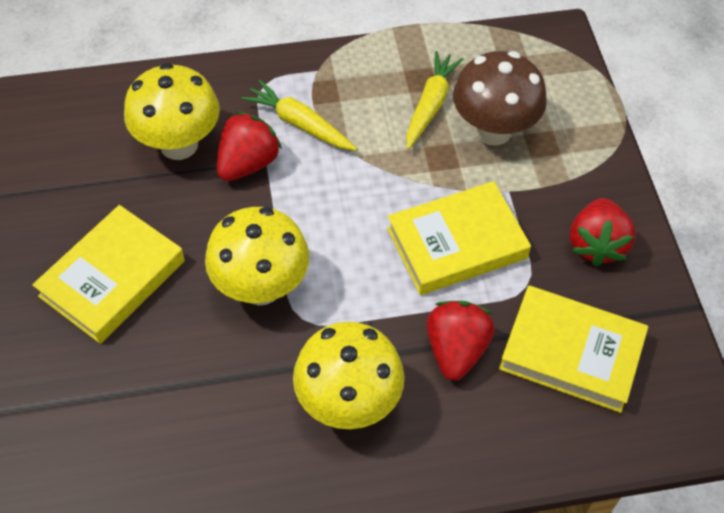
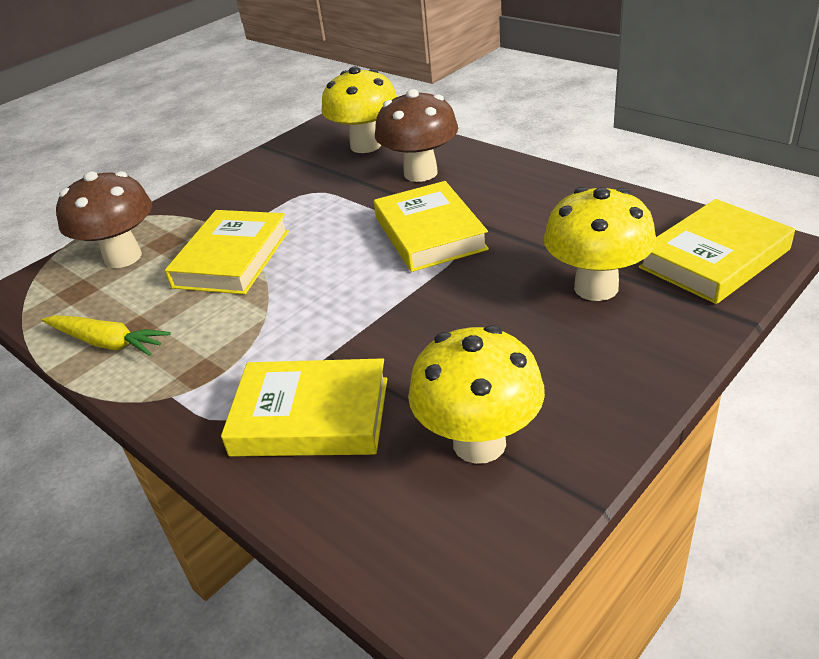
brown mushroom: 1 -> 2
red strawberry: 3 -> 0
yellow book: 3 -> 4
yellow carrot: 2 -> 1

